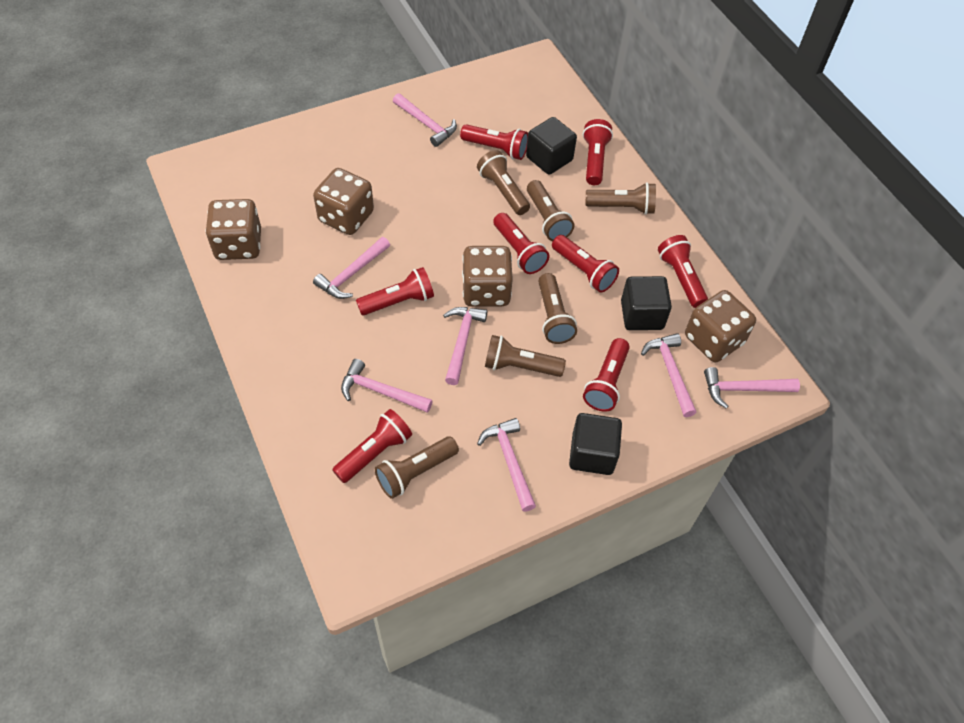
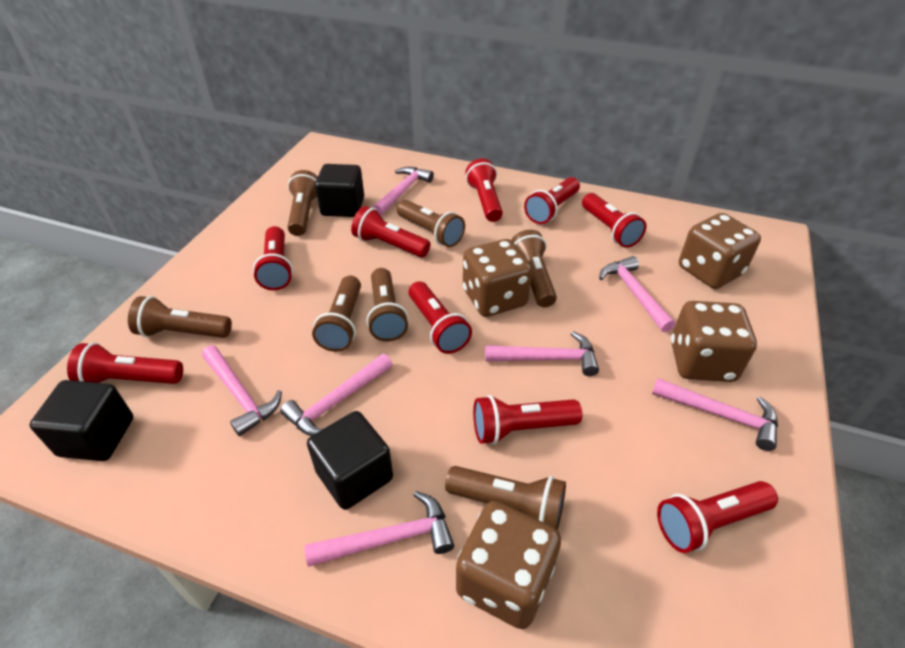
brown flashlight: 6 -> 7
red flashlight: 8 -> 9

